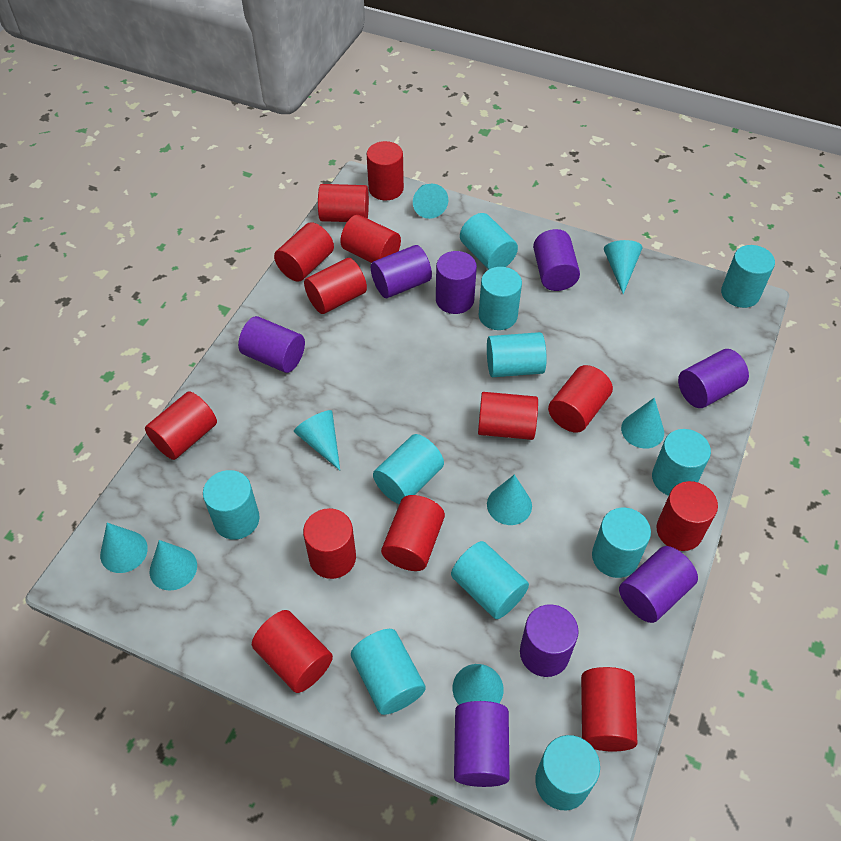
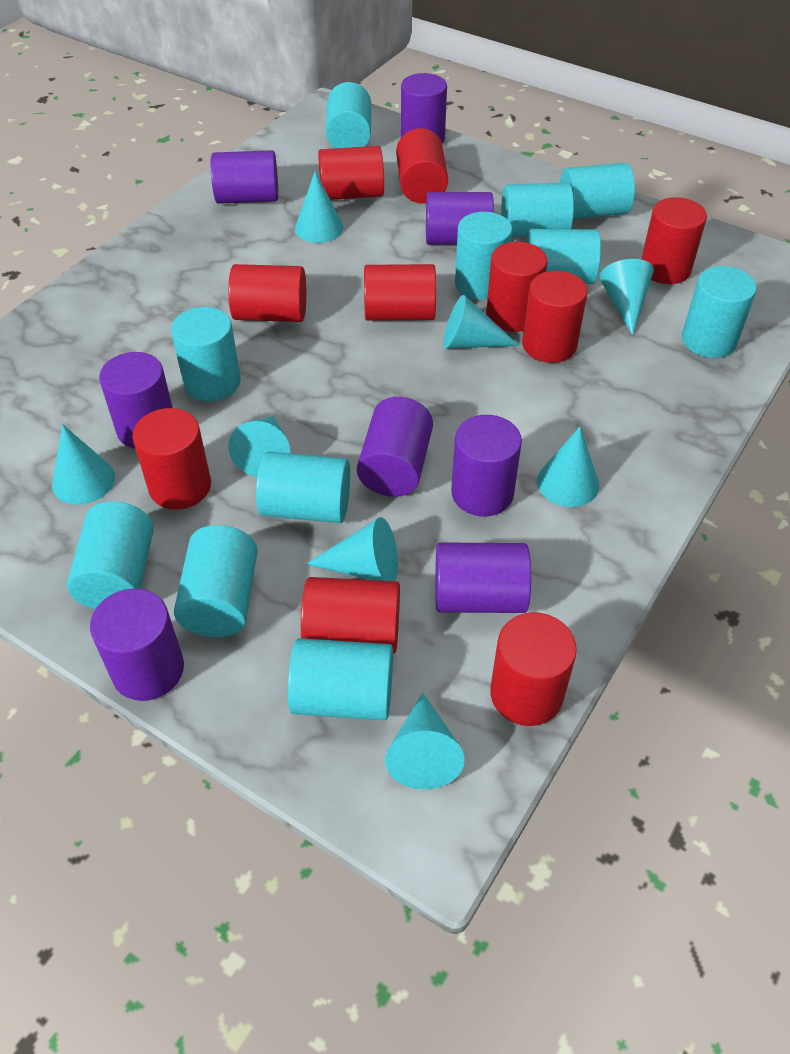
red cylinder: 13 -> 10

